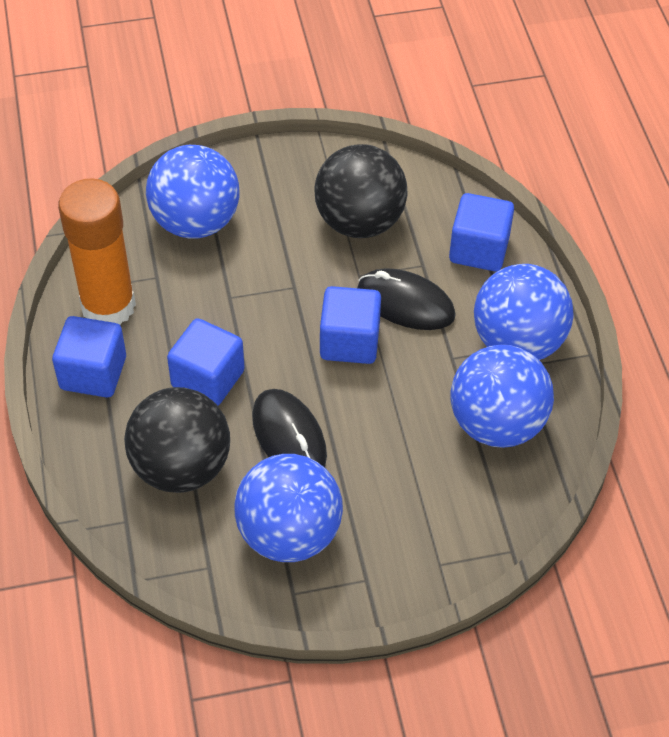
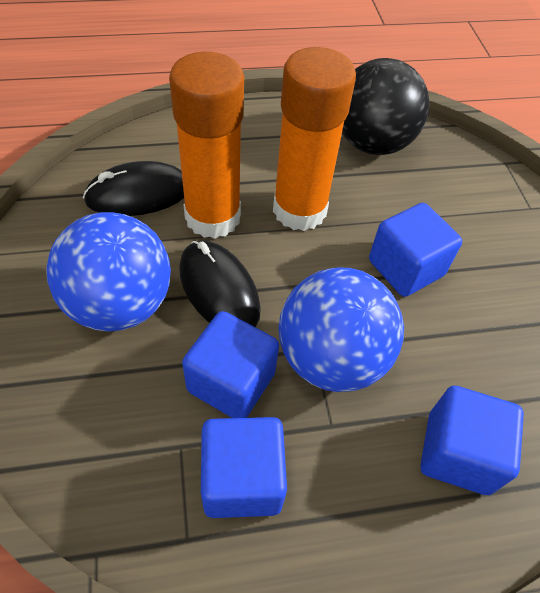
black ball: 2 -> 1
blue ball: 4 -> 2
orange glue stick: 1 -> 2

